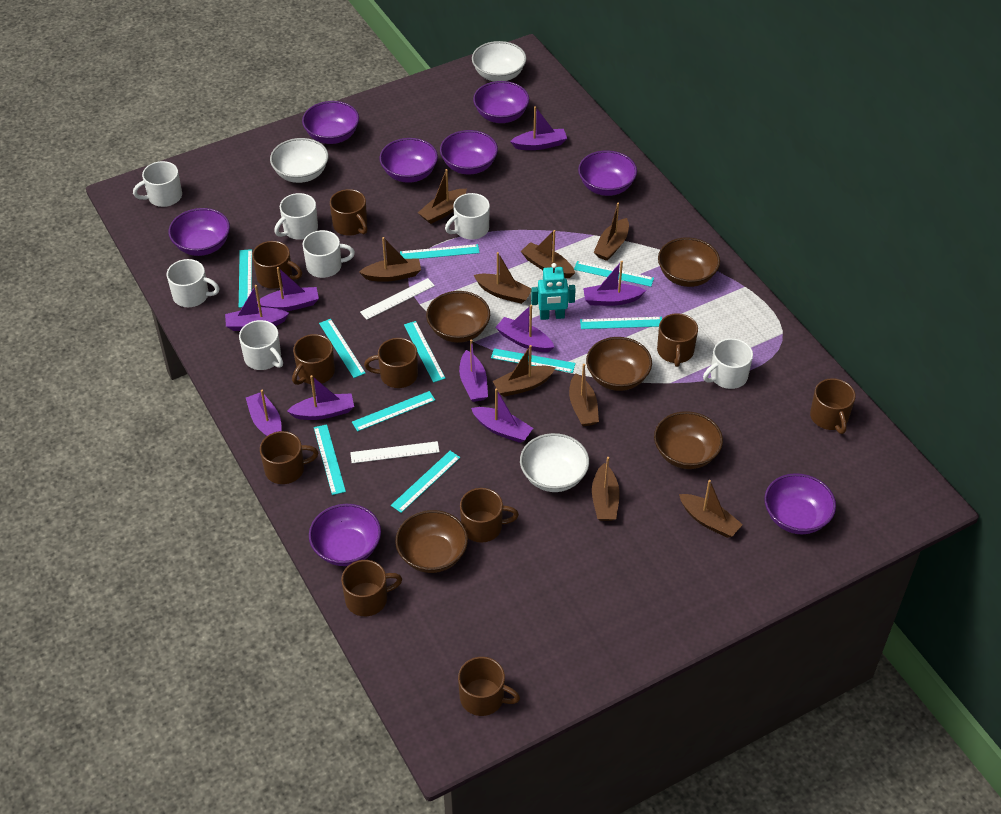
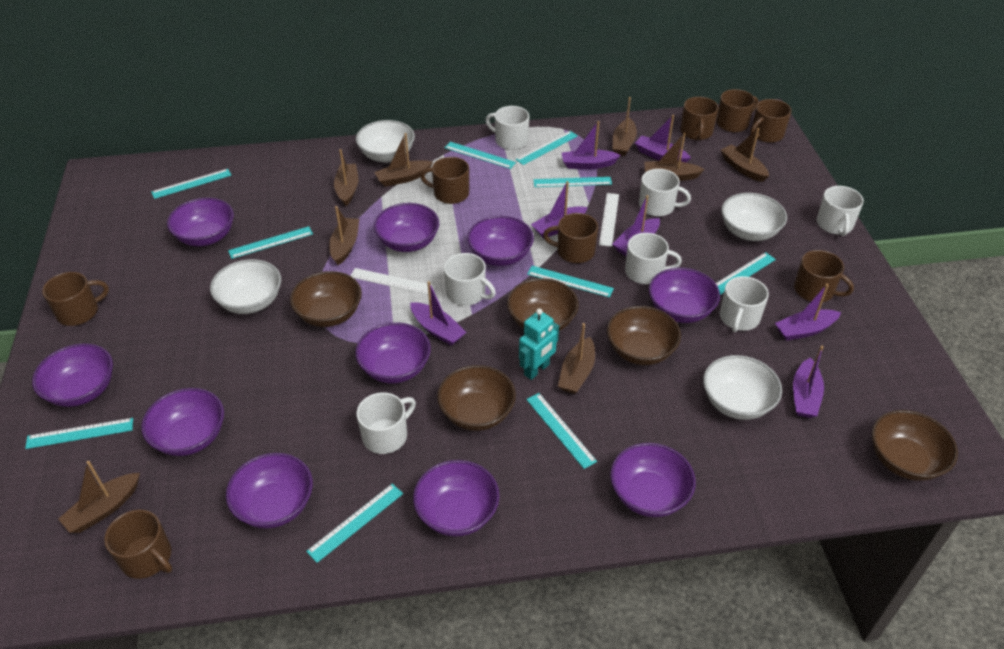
brown boat: 9 -> 8
brown mug: 10 -> 8
purple boat: 9 -> 7
purple bowl: 8 -> 10
white bowl: 3 -> 4

